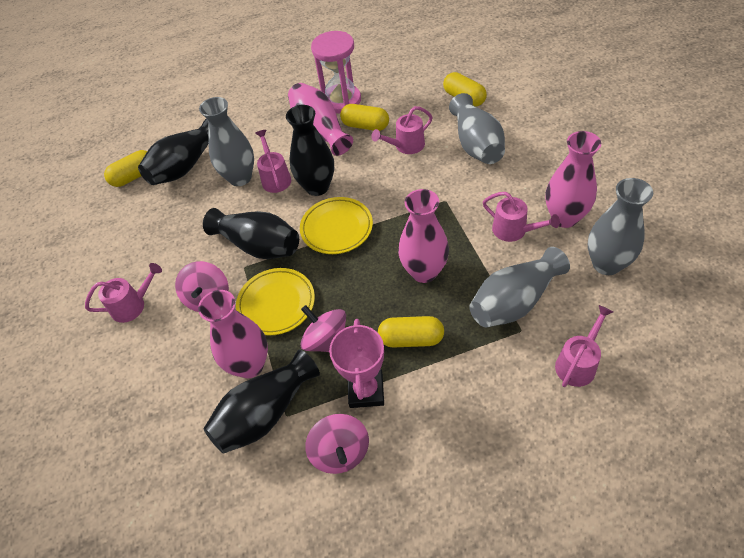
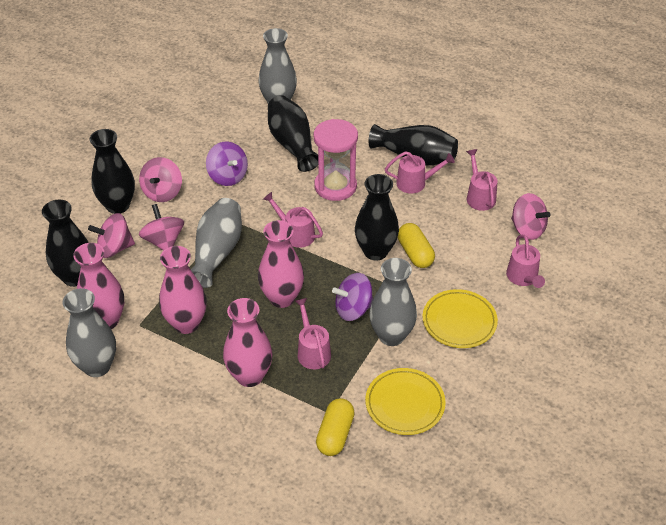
black vase: 4 -> 5
pink spinning top: 3 -> 4
pink trophy: 1 -> 0
purple spinning top: 0 -> 2
yellow capsule: 4 -> 2

